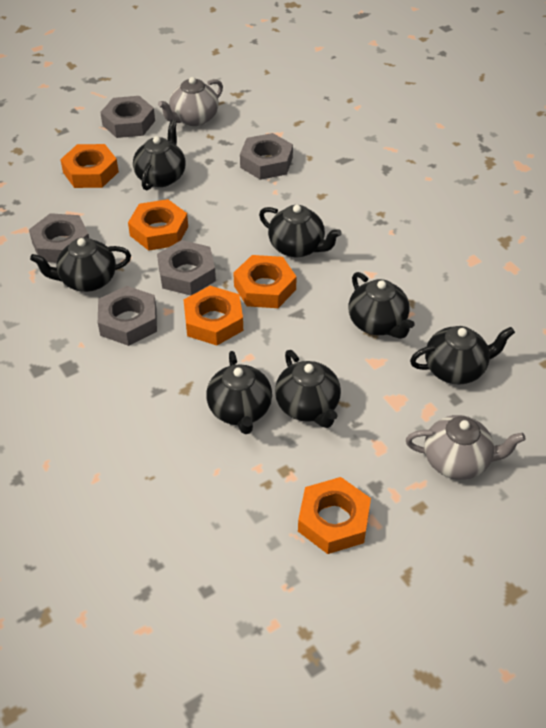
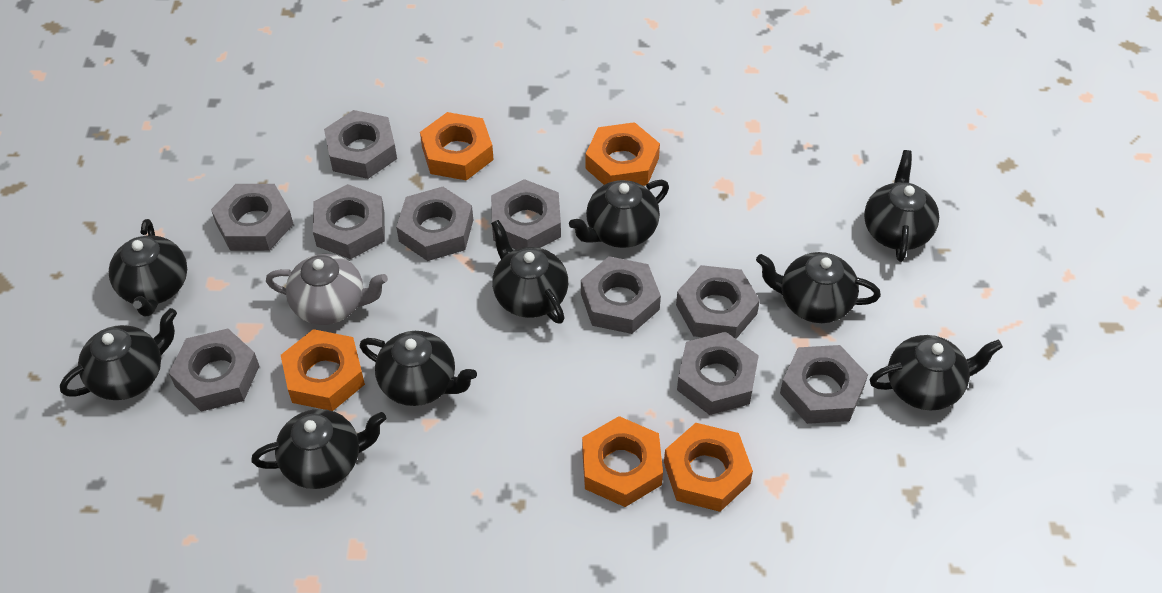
black teapot: 7 -> 9
grey nut: 5 -> 10
grey teapot: 2 -> 1

